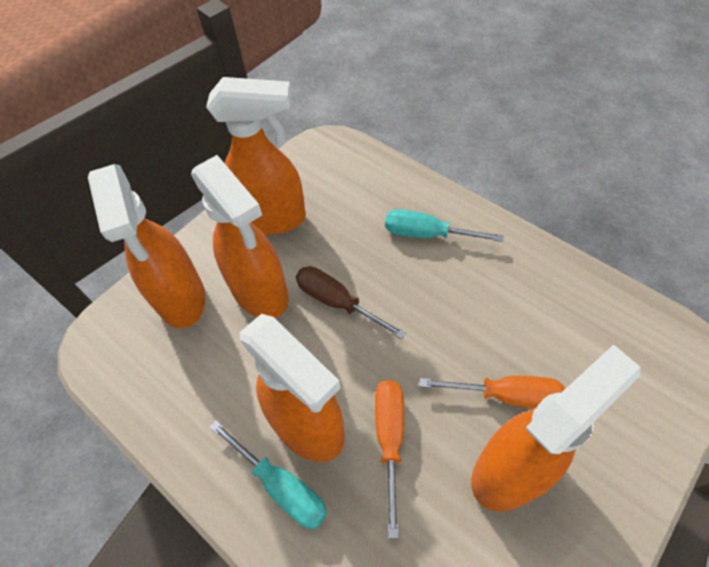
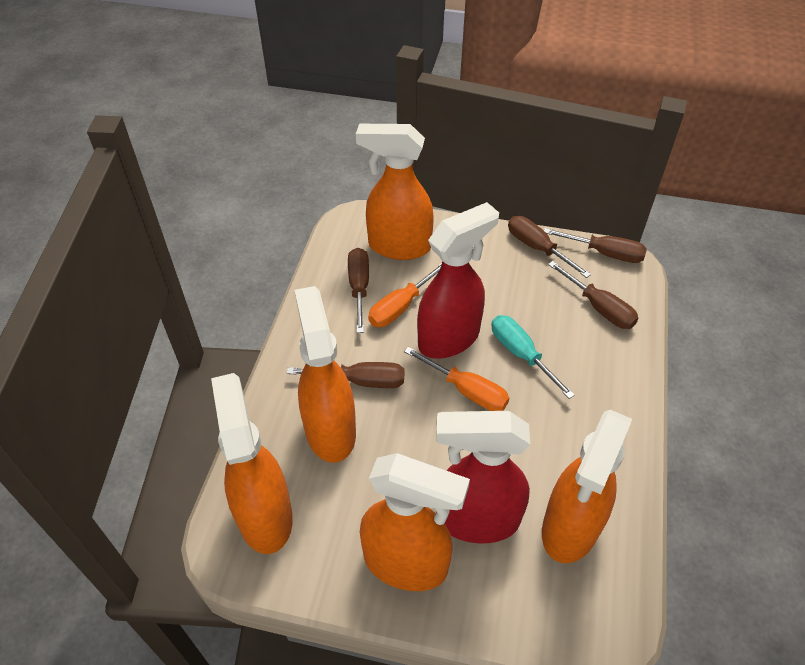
brown screwdriver: 1 -> 5
red spray bottle: 0 -> 2
turquoise screwdriver: 2 -> 1

